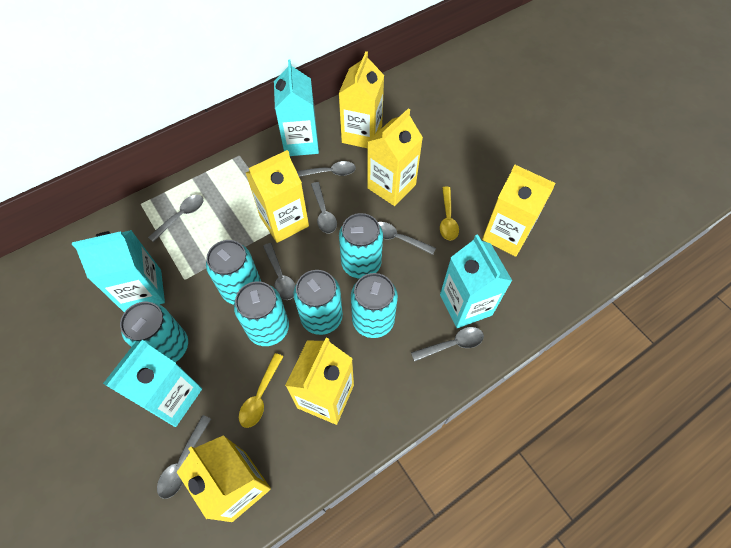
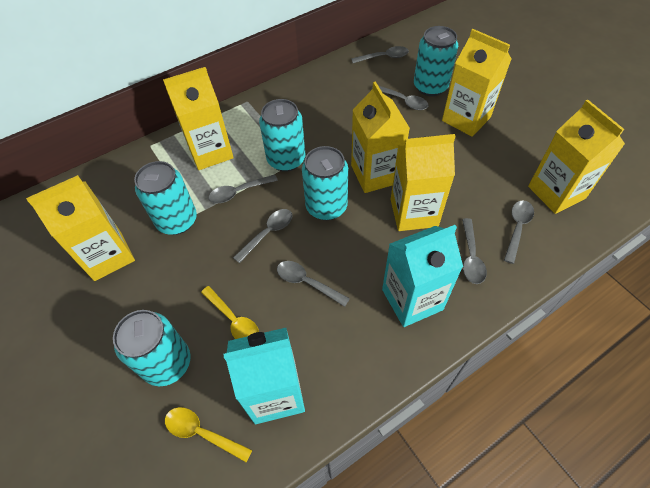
turquoise can: 6 -> 5
turquoise carton: 4 -> 2

